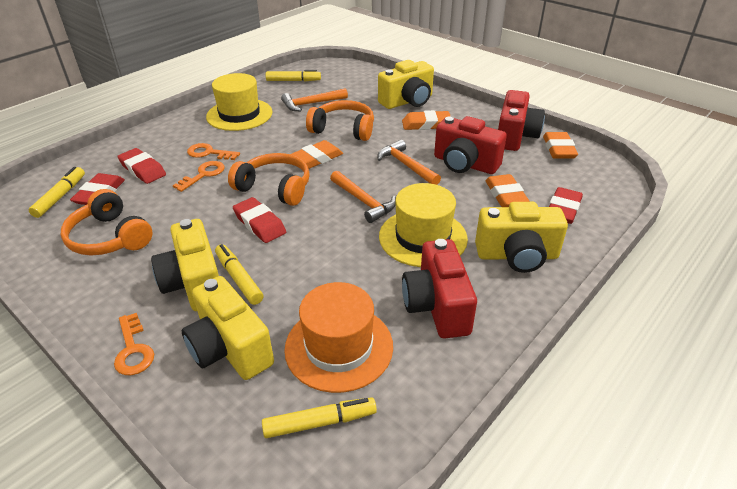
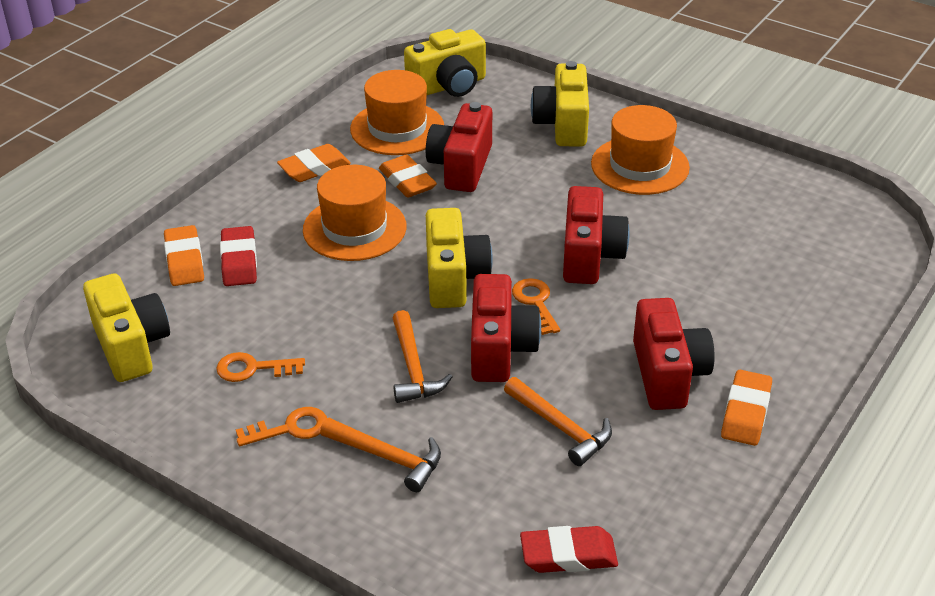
orange hat: 1 -> 3
orange headphones: 3 -> 0
red camera: 3 -> 4
red eraser: 4 -> 2
yellow hat: 2 -> 0
yellow marker: 4 -> 0

